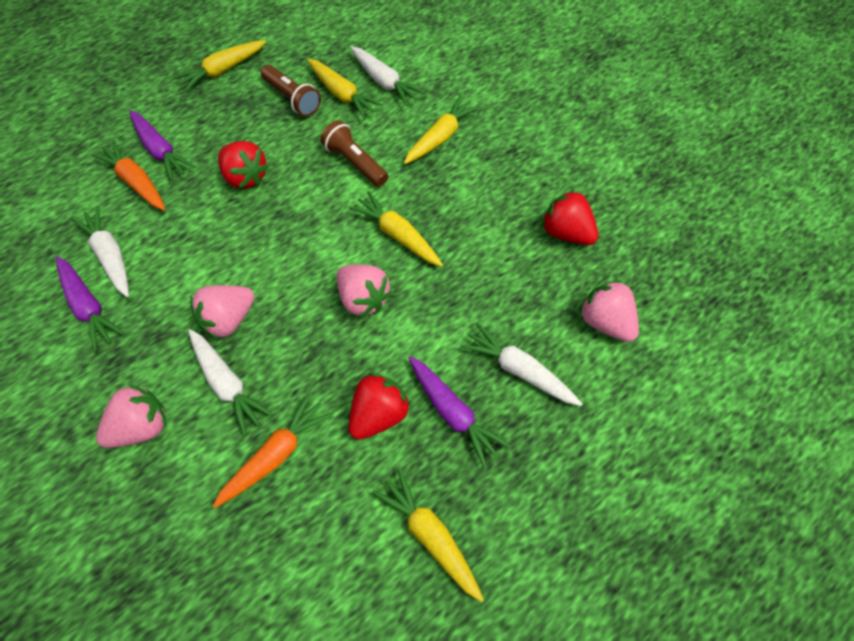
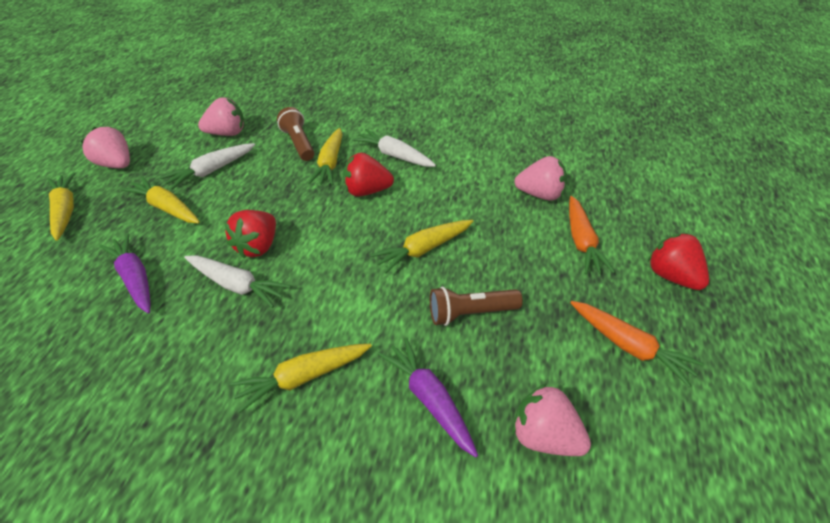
purple carrot: 3 -> 2
white carrot: 4 -> 3

